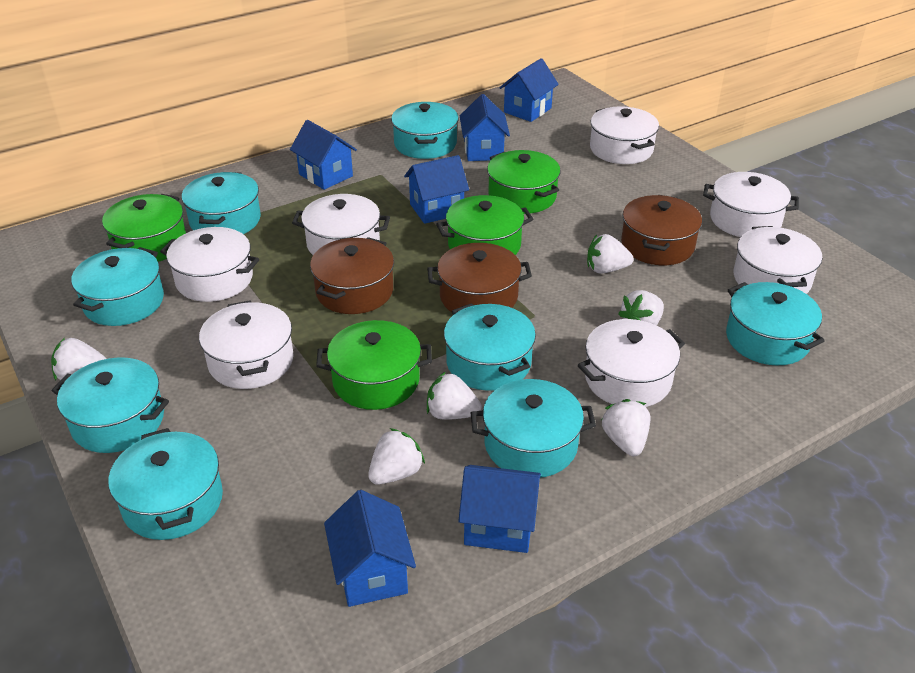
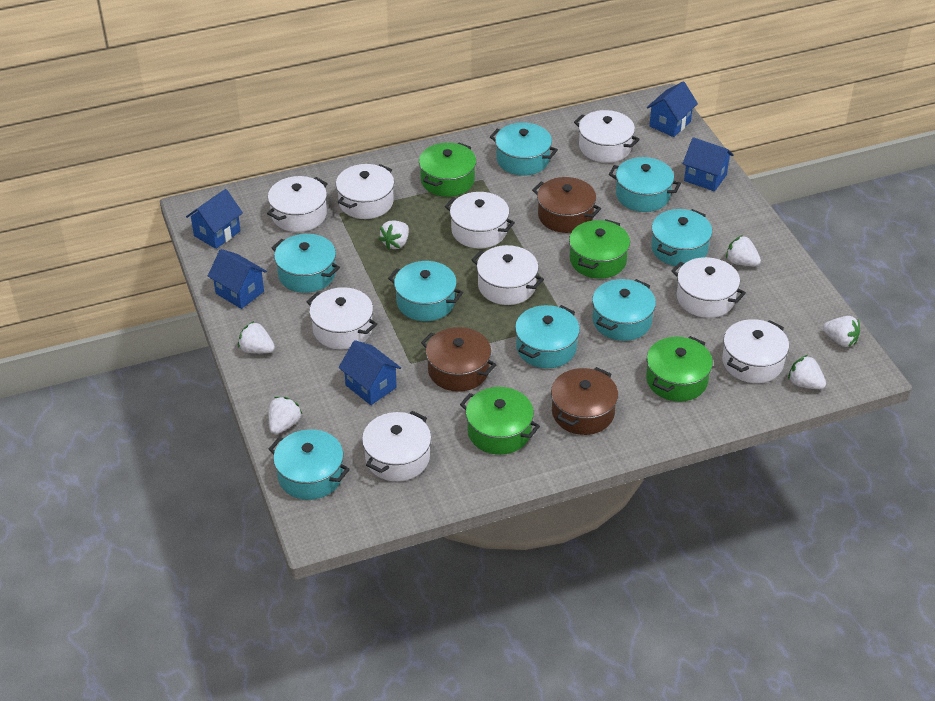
blue house: 6 -> 5
white pot: 7 -> 9

